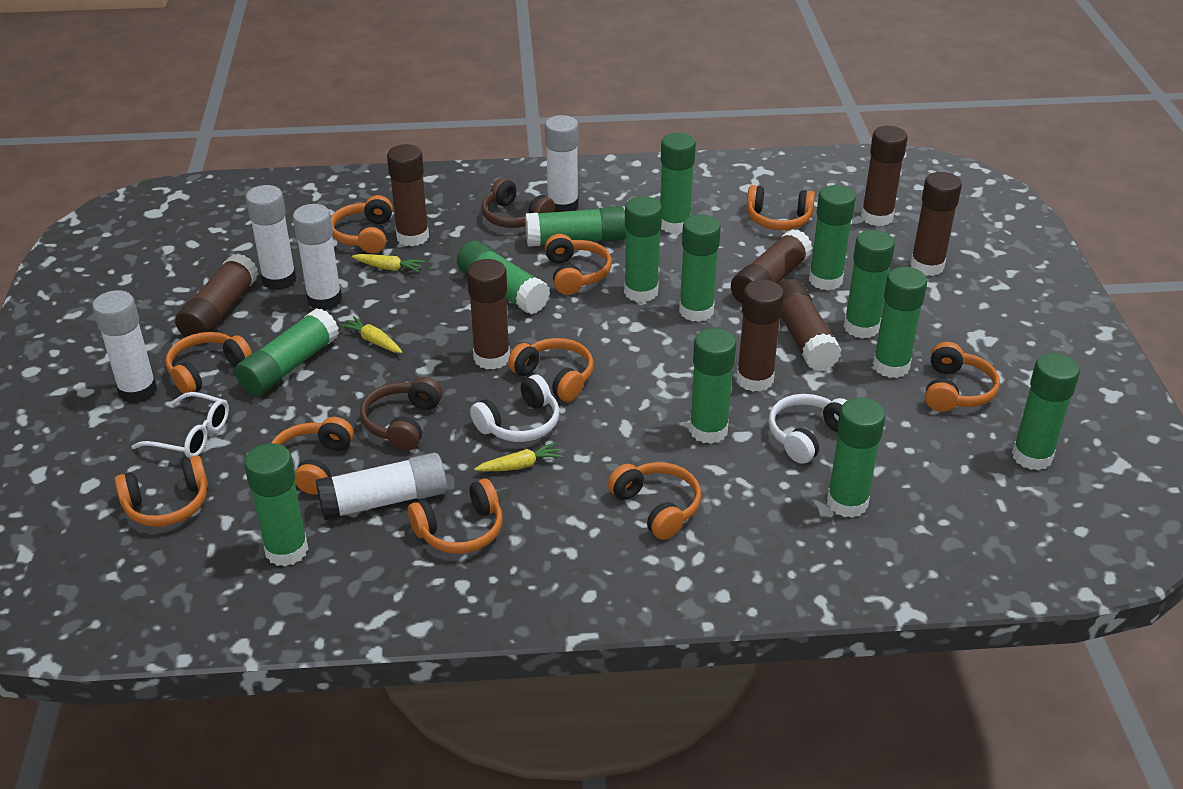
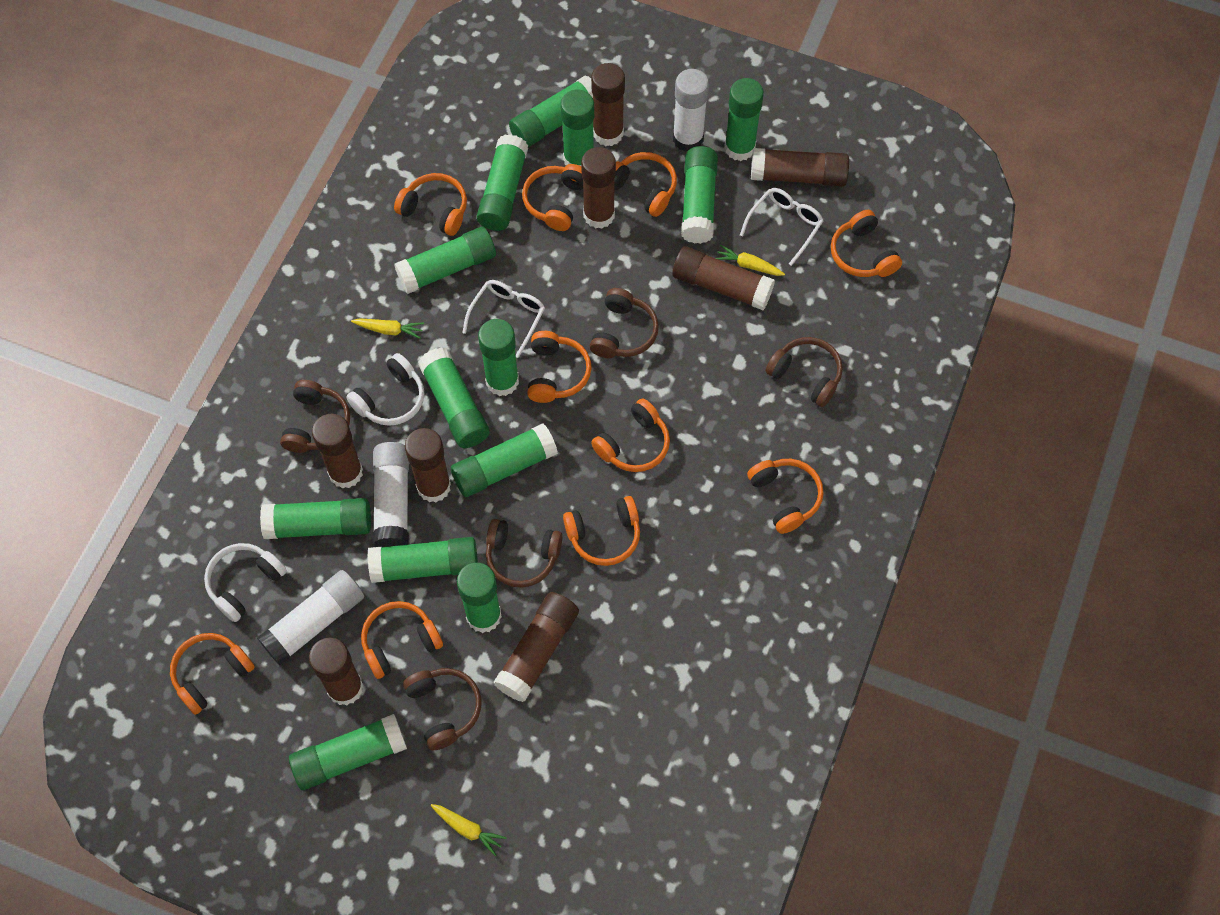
brown headphones: 2 -> 5
white glasses: 1 -> 2
white glue stick: 5 -> 3

